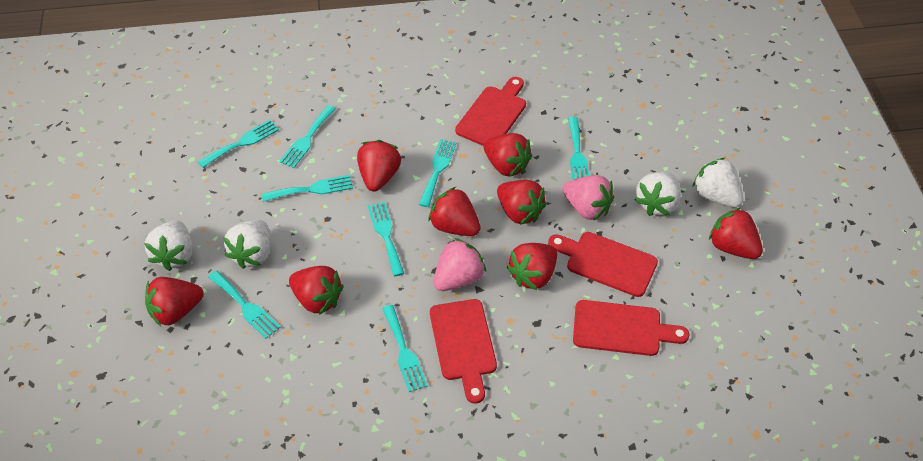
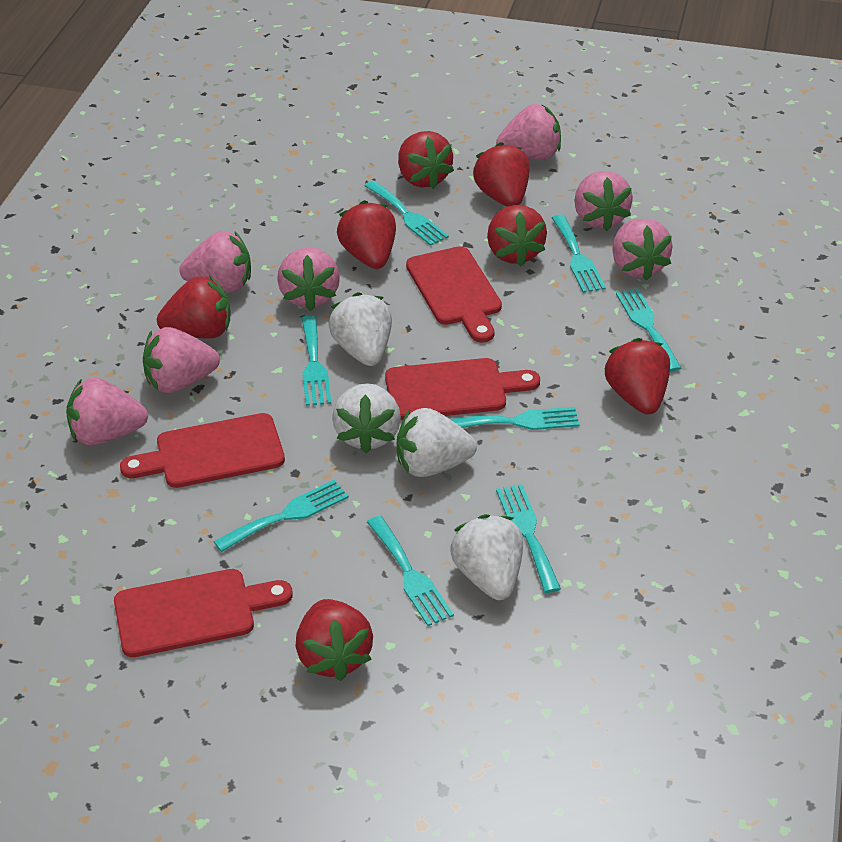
pink strawberry: 2 -> 7
red strawberry: 8 -> 7

